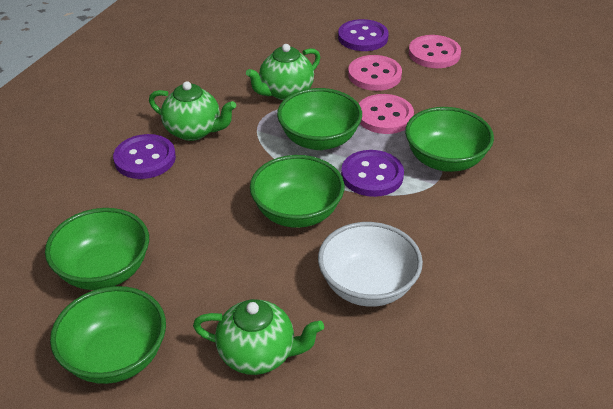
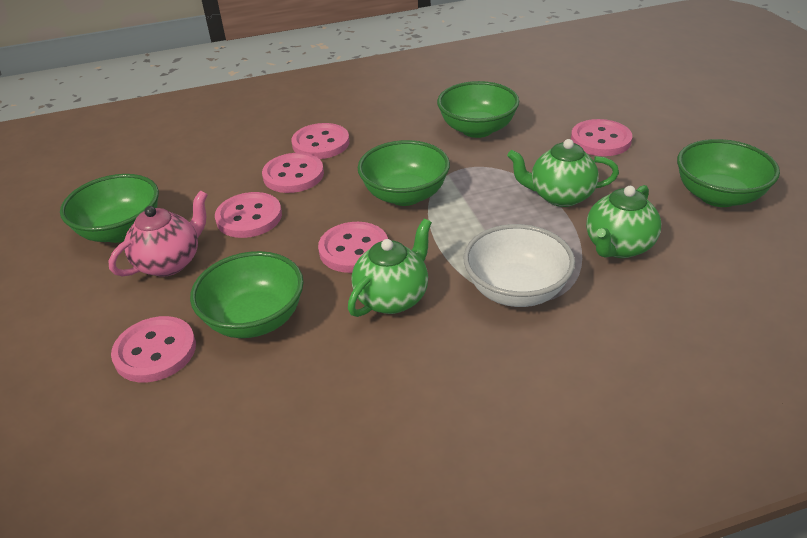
pink button: 3 -> 6
pink teapot: 0 -> 1
purple button: 3 -> 0

